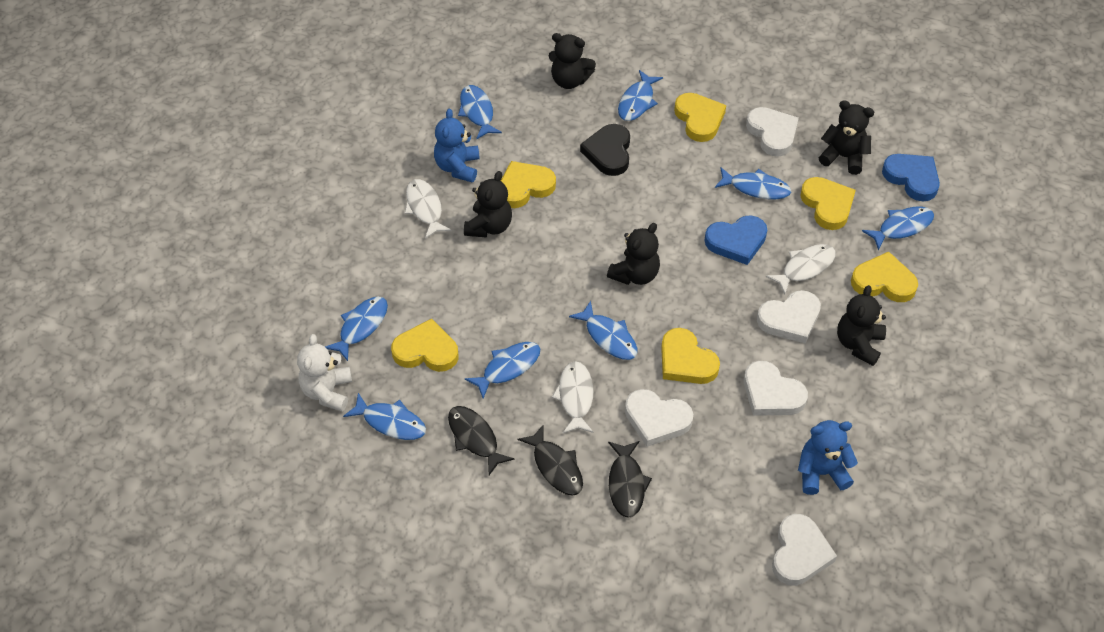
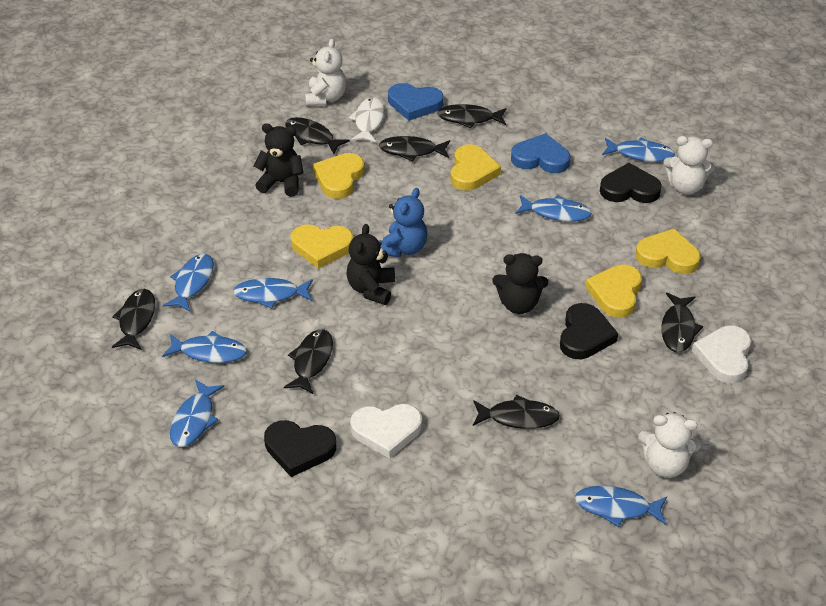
black fish: 3 -> 7
black heart: 1 -> 3
black teddy bear: 5 -> 3
blue fish: 8 -> 7
blue teddy bear: 2 -> 1
white fish: 3 -> 1
white heart: 5 -> 2
white teddy bear: 1 -> 3
yellow heart: 6 -> 5

